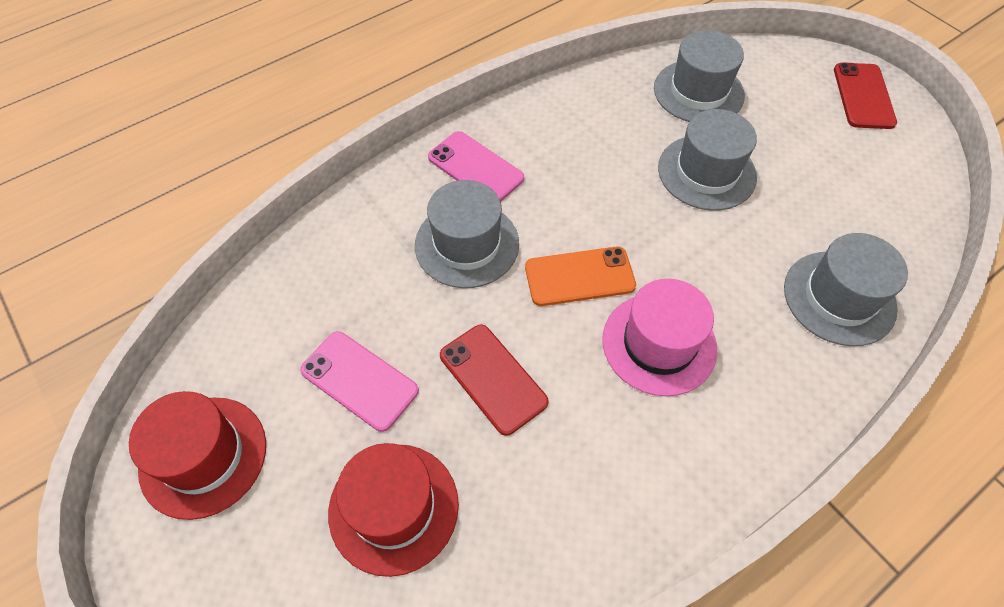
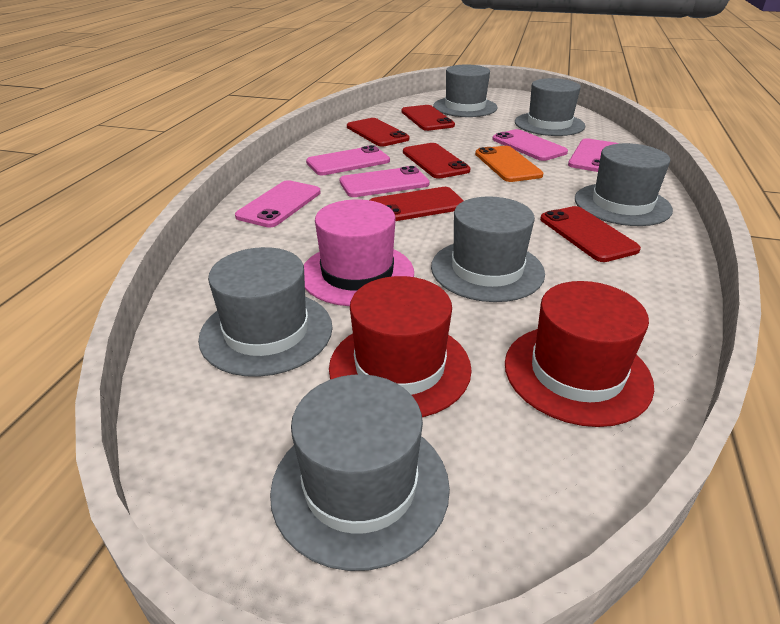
grey hat: 4 -> 6
pink phone: 2 -> 5
red phone: 2 -> 5

